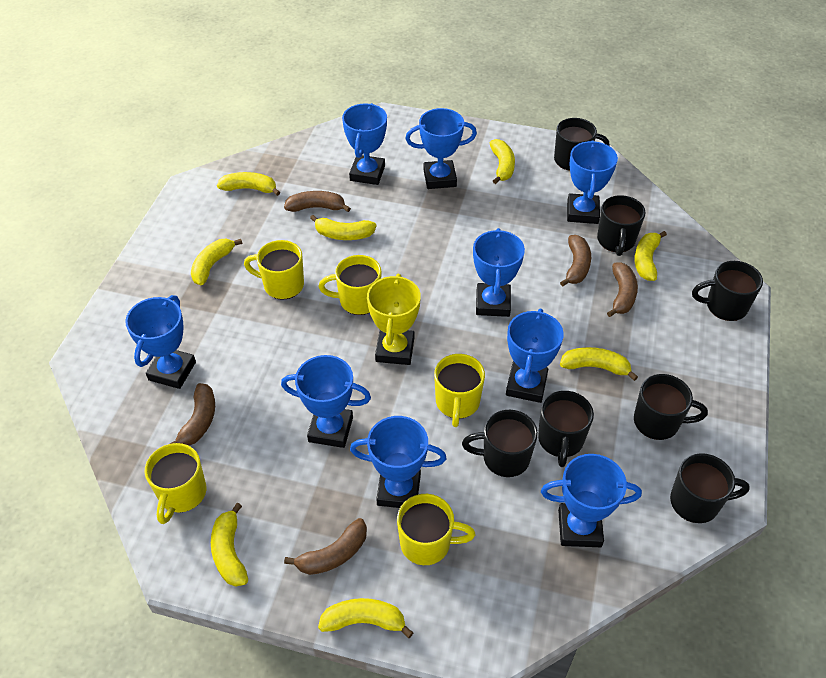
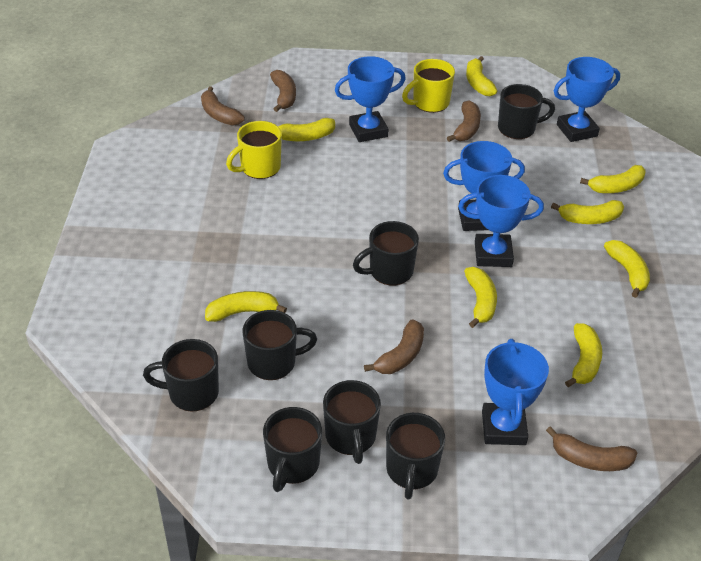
blue trophy: 9 -> 5
yellow mug: 5 -> 2
yellow trophy: 1 -> 0

